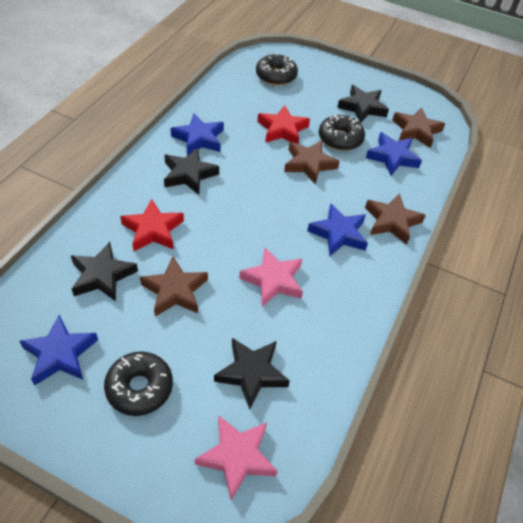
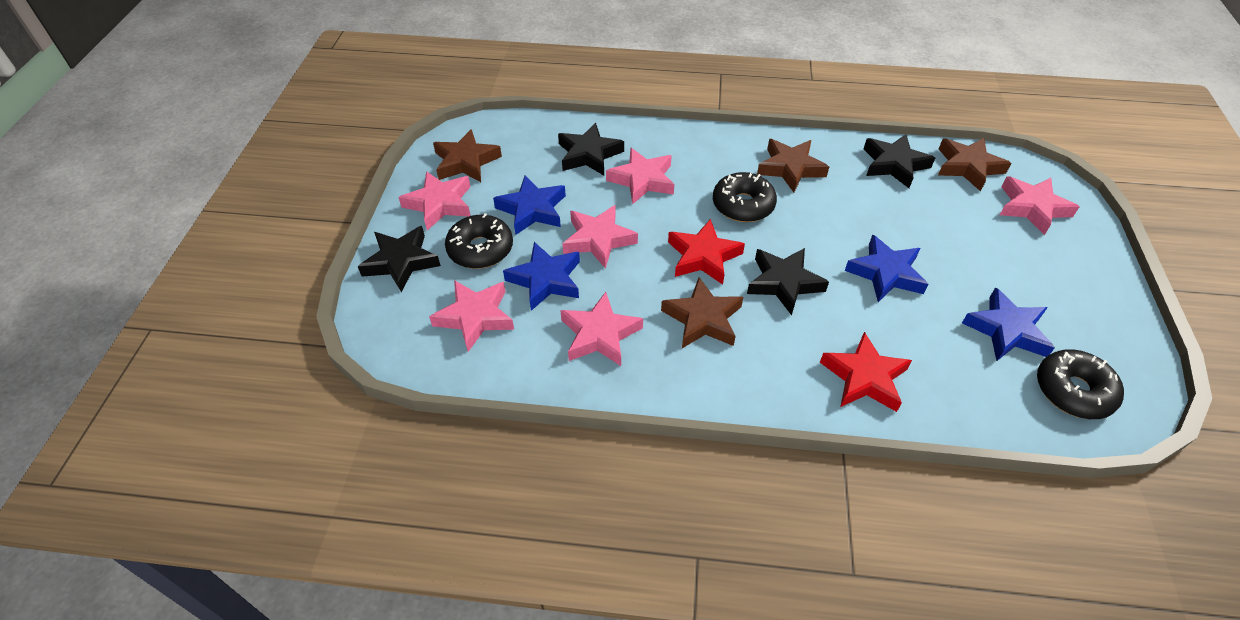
pink star: 2 -> 6

